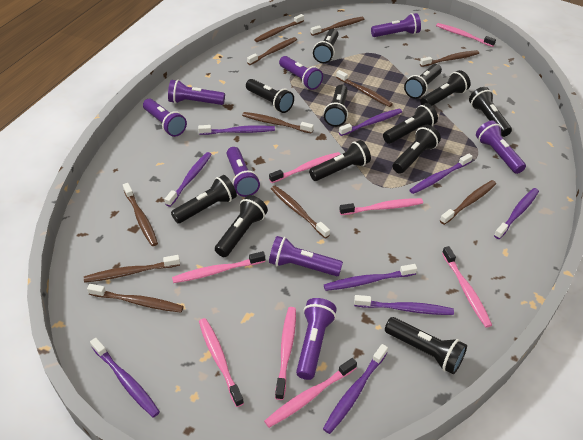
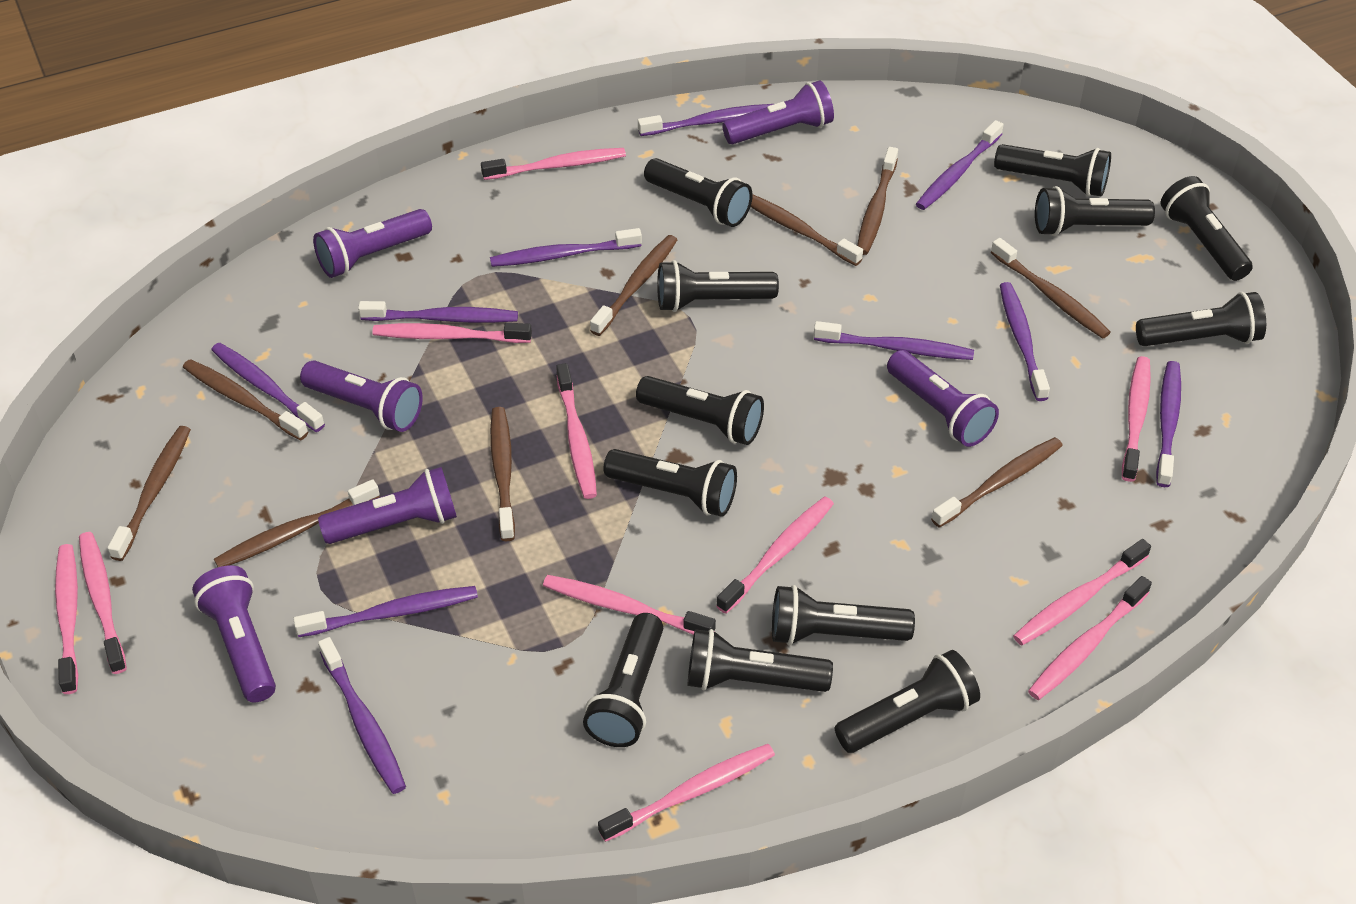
brown toothbrush: 11 -> 9
pink toothbrush: 8 -> 11
purple flashlight: 8 -> 6
purple toothbrush: 9 -> 10

